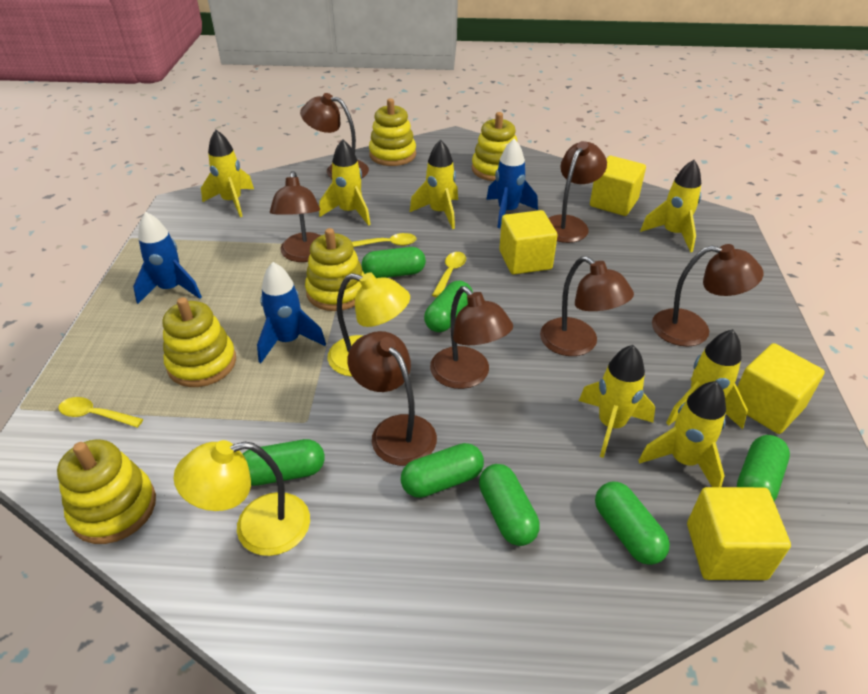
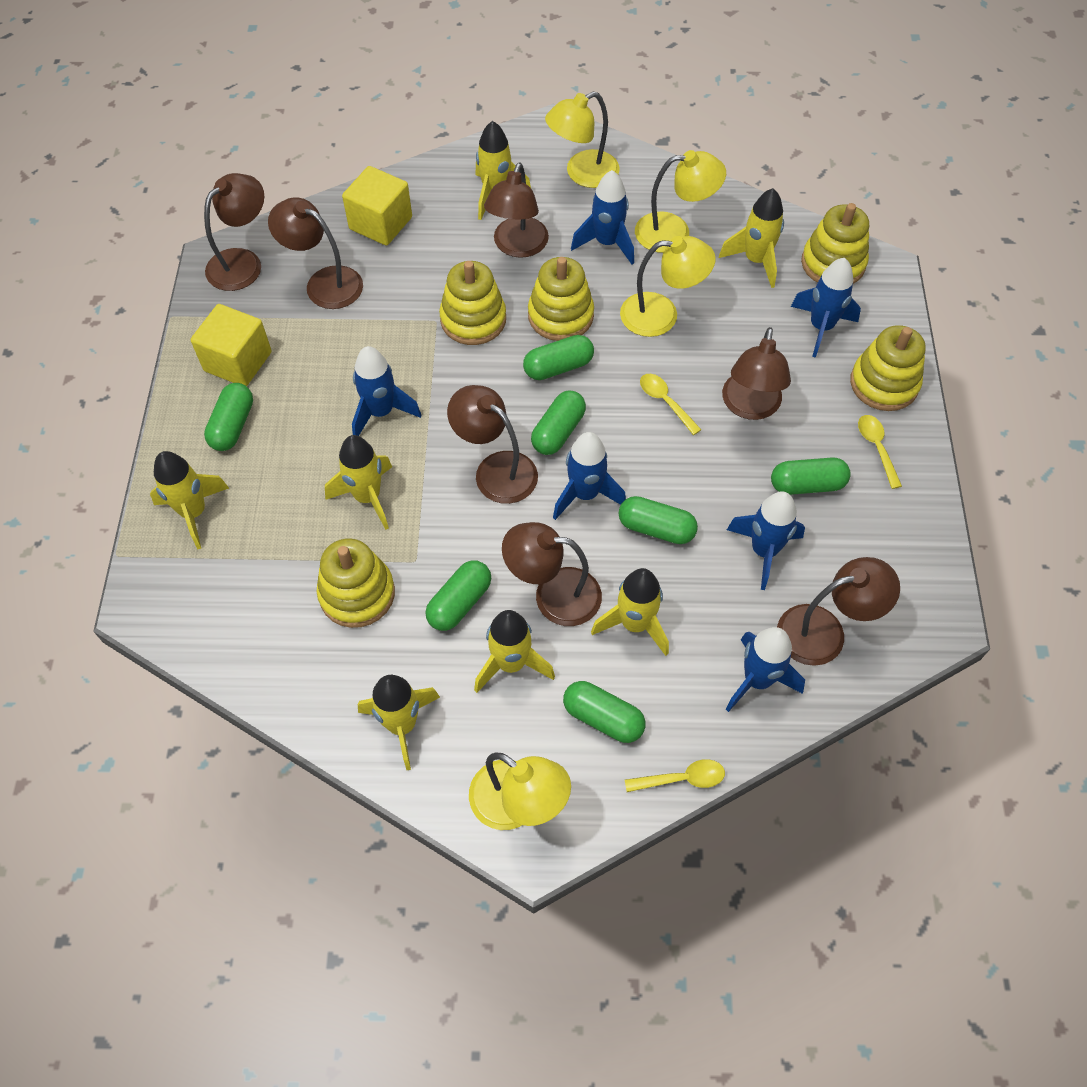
blue rocket: 3 -> 6
yellow cube: 4 -> 2
yellow lamp: 2 -> 4

